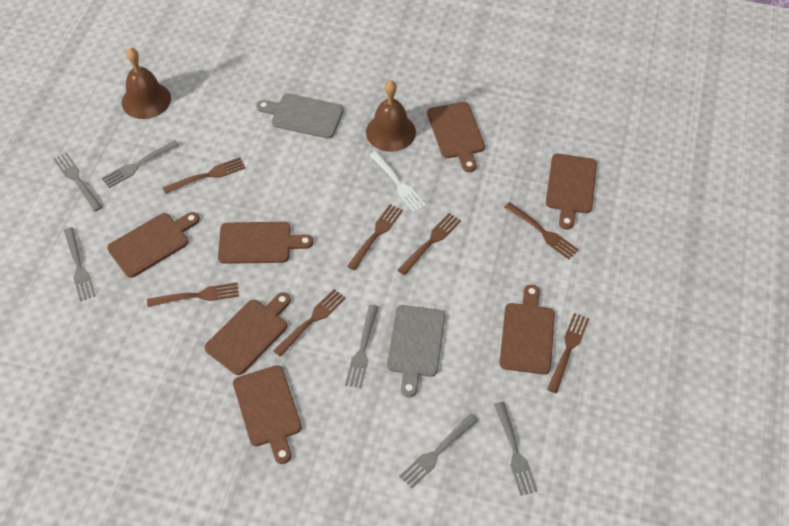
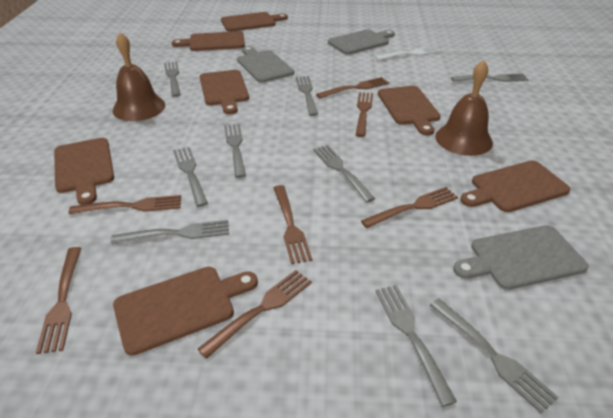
grey cutting board: 2 -> 3
grey fork: 6 -> 9

